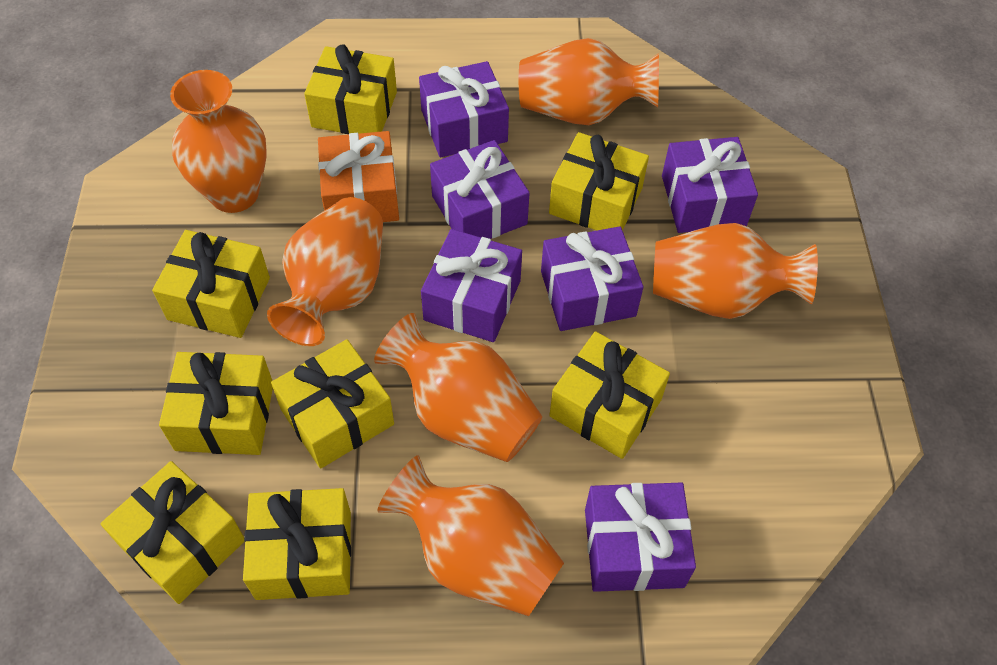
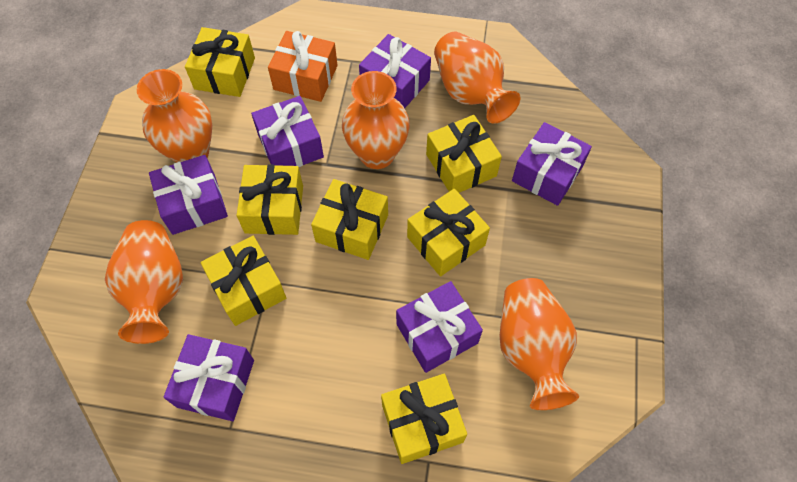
orange vase: 6 -> 5
yellow gift: 8 -> 7

